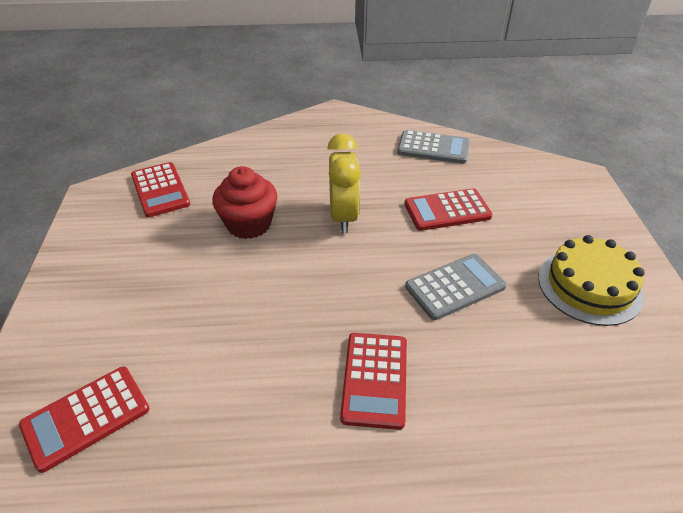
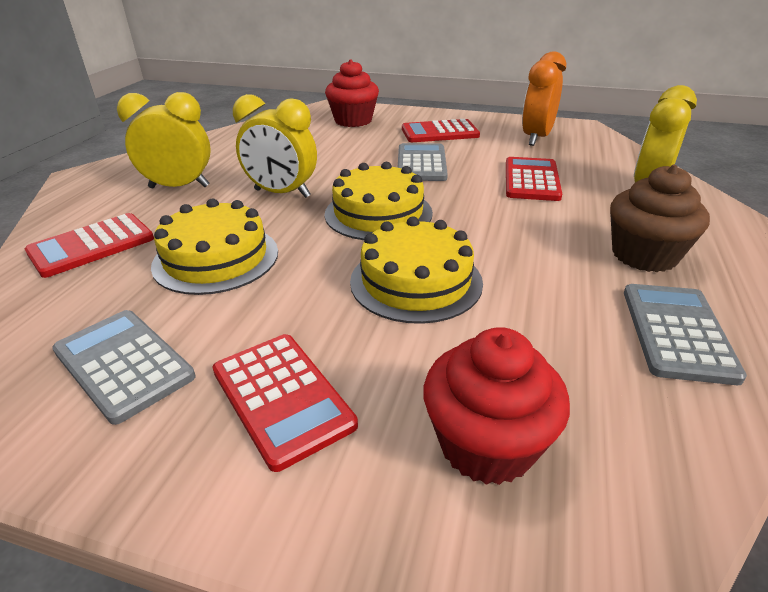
brown cupcake: 0 -> 1
grey calculator: 2 -> 3
orange clock: 0 -> 1
red cupcake: 1 -> 2
yellow cake: 1 -> 3
yellow clock: 1 -> 3

